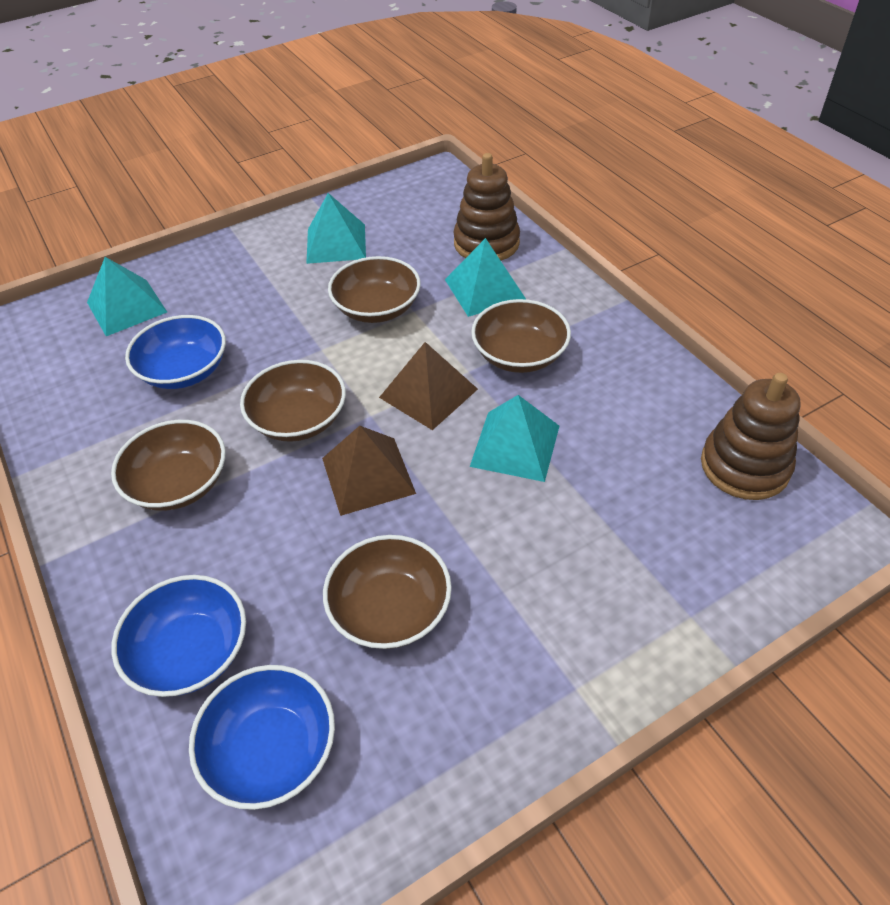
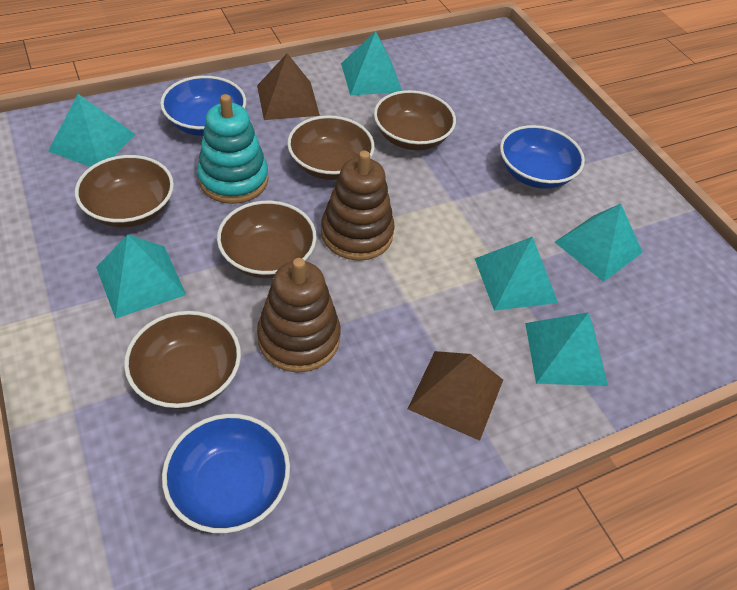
turquoise pyramid: 4 -> 6
turquoise stacking toy: 0 -> 1

